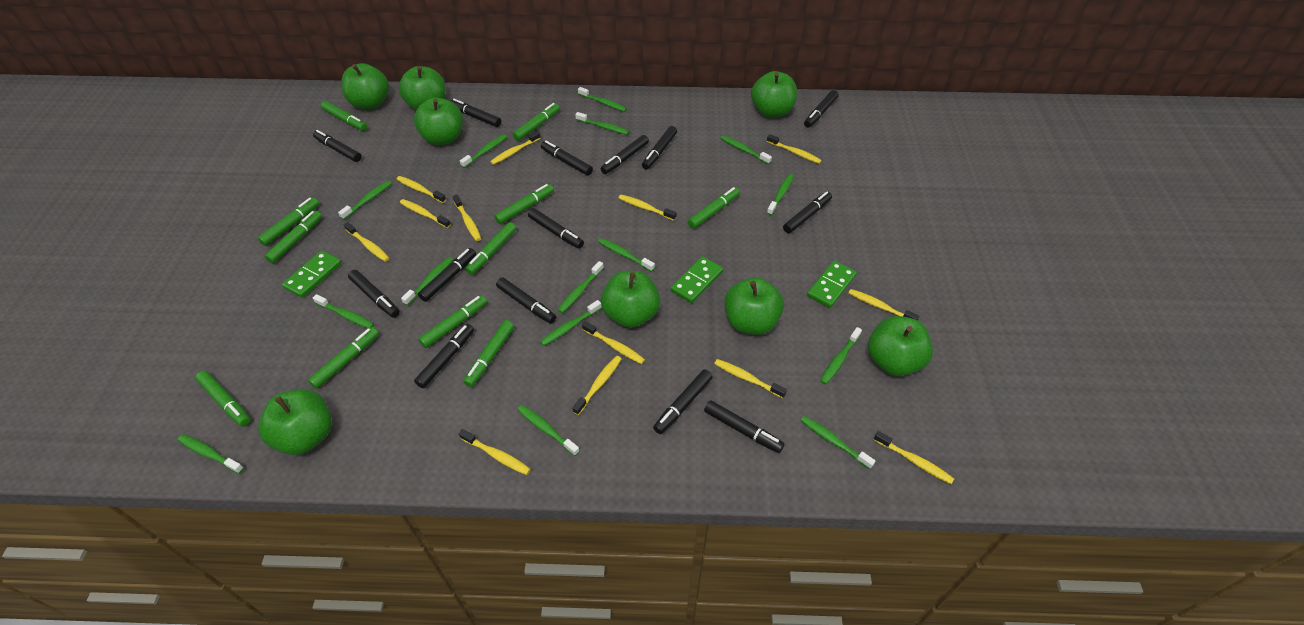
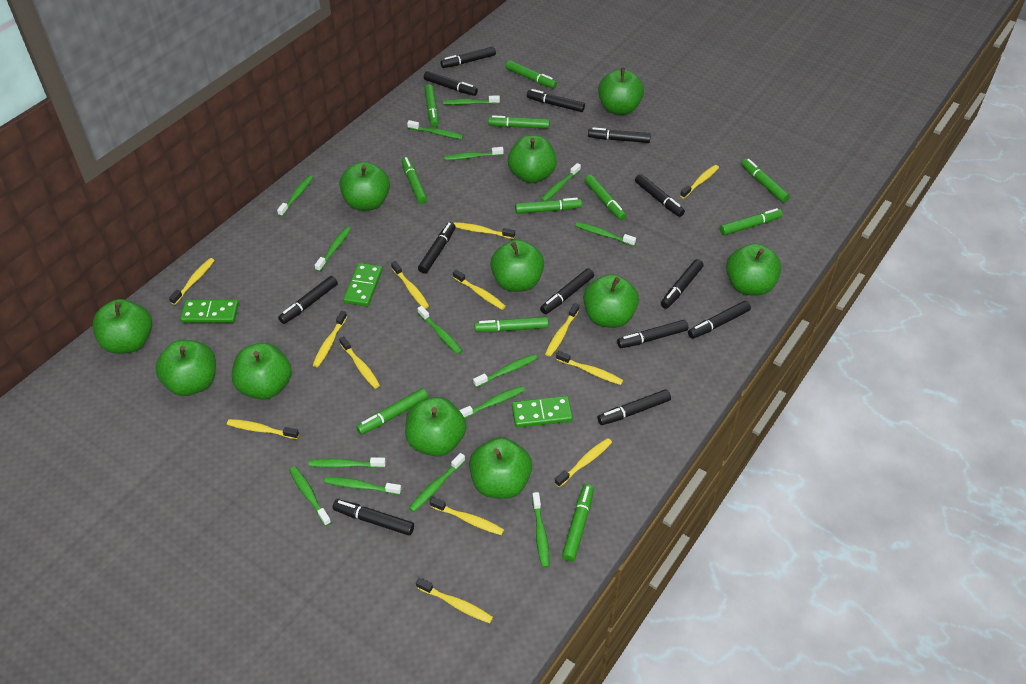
black marker: 14 -> 13
green apple: 8 -> 11

